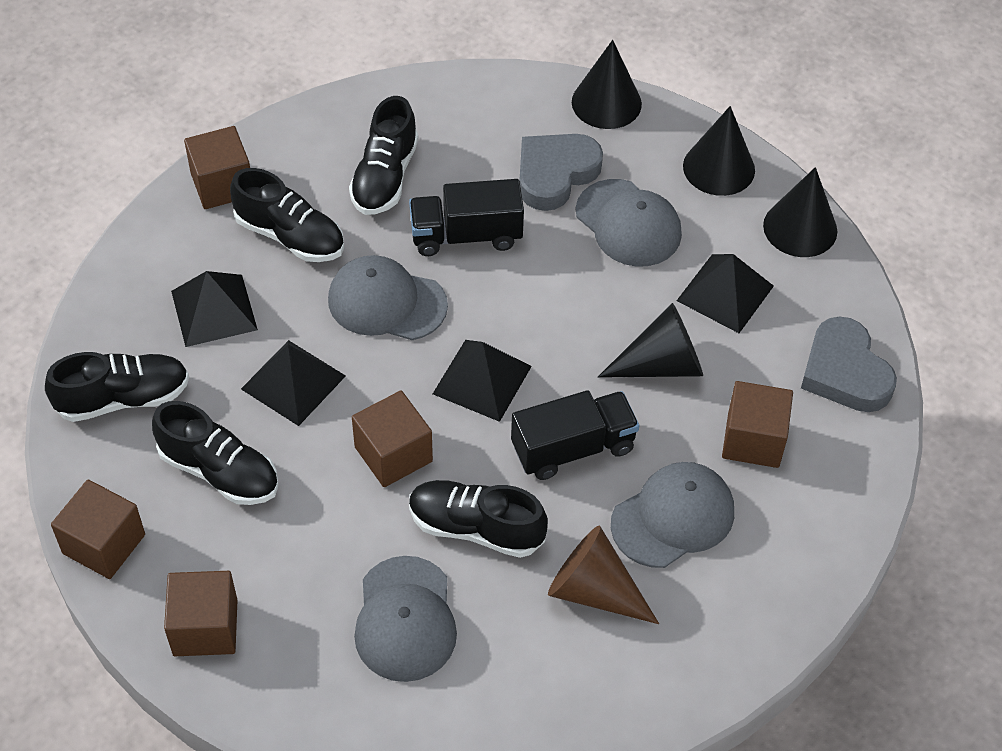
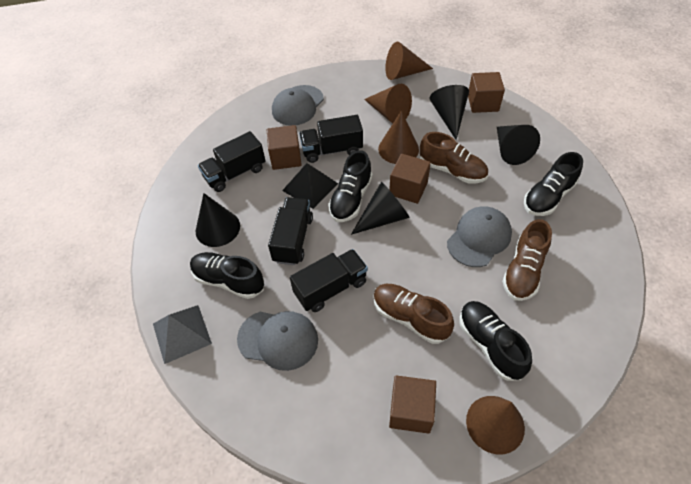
black pyramid: 4 -> 1
black shoe: 5 -> 4
black truck: 2 -> 4
brown cone: 1 -> 4
brown cube: 5 -> 4
brown shoe: 0 -> 3
grey cap: 4 -> 3
grey heart: 2 -> 0
grey pyramid: 0 -> 1

